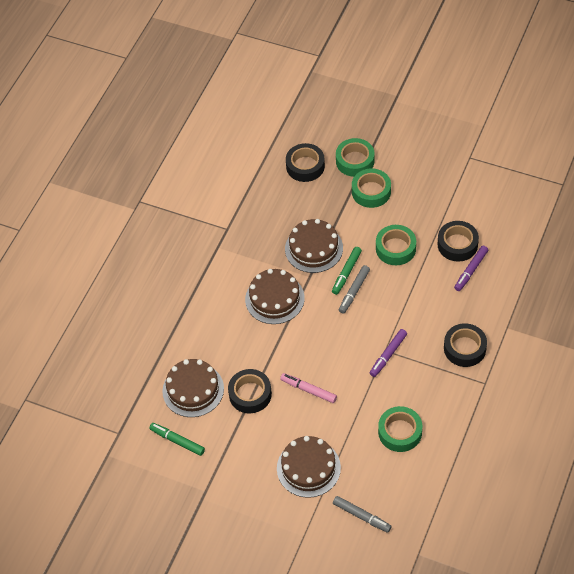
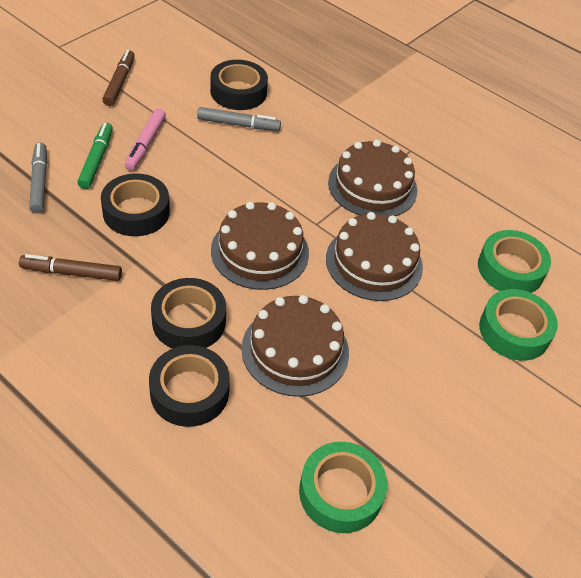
brown marker: 0 -> 2
green marker: 2 -> 1
green tape: 4 -> 3
purple marker: 2 -> 0

